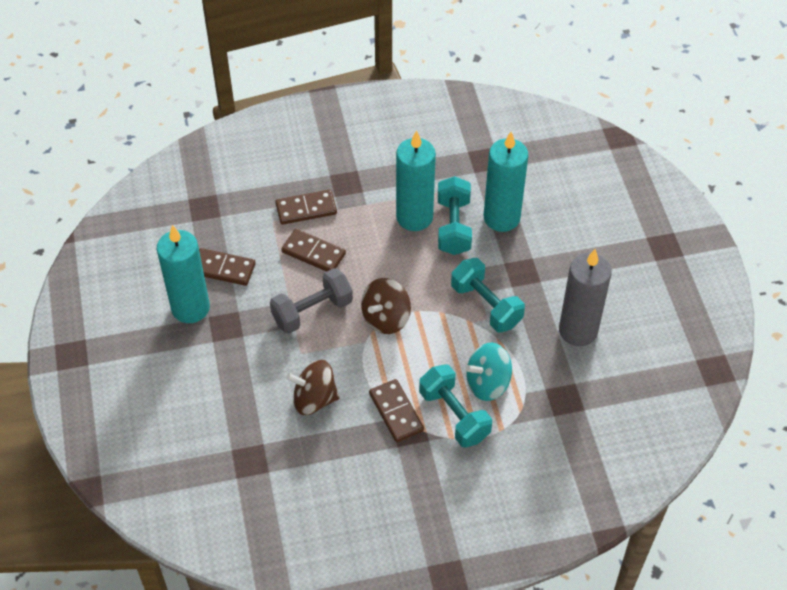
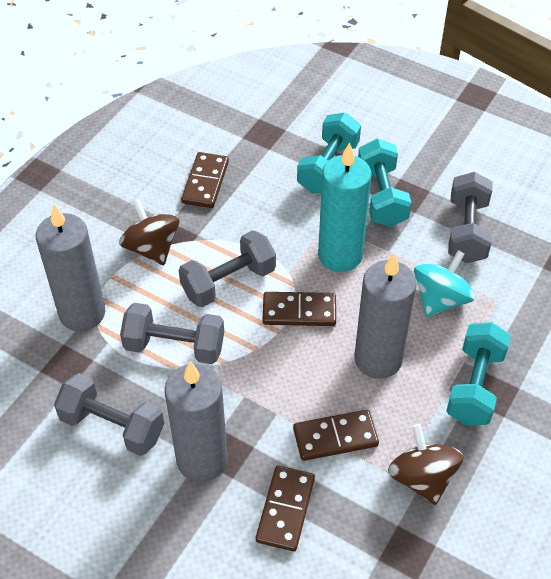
grey candle: 1 -> 3
grey dumbbell: 1 -> 4
turquoise candle: 3 -> 1

